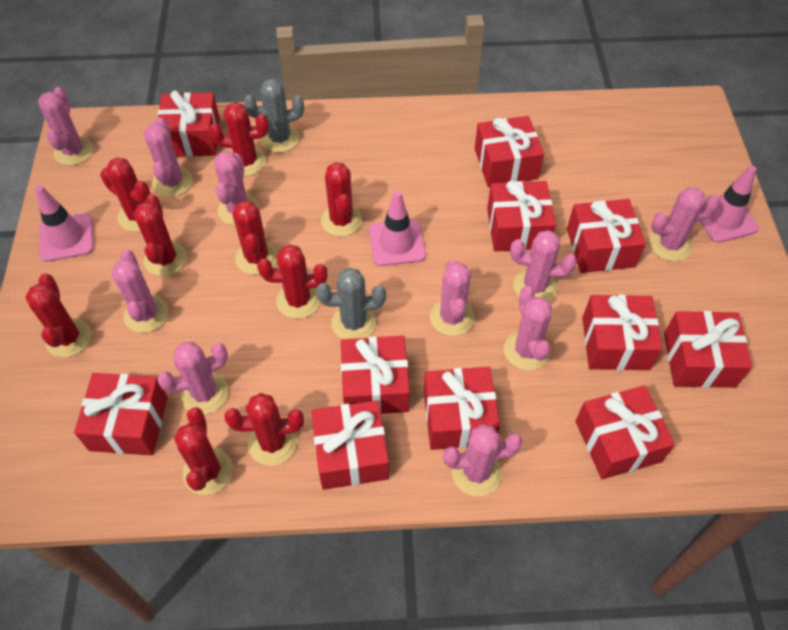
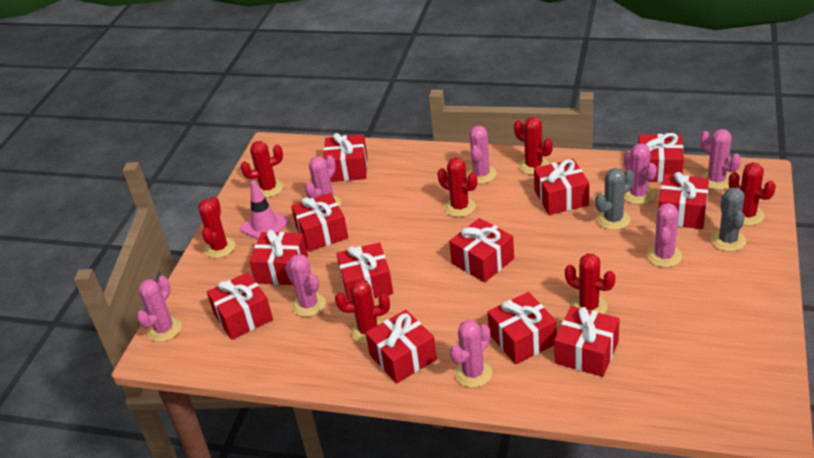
pink cactus: 10 -> 8
pink traffic cone: 3 -> 1
red cactus: 9 -> 7
red gift: 11 -> 12

